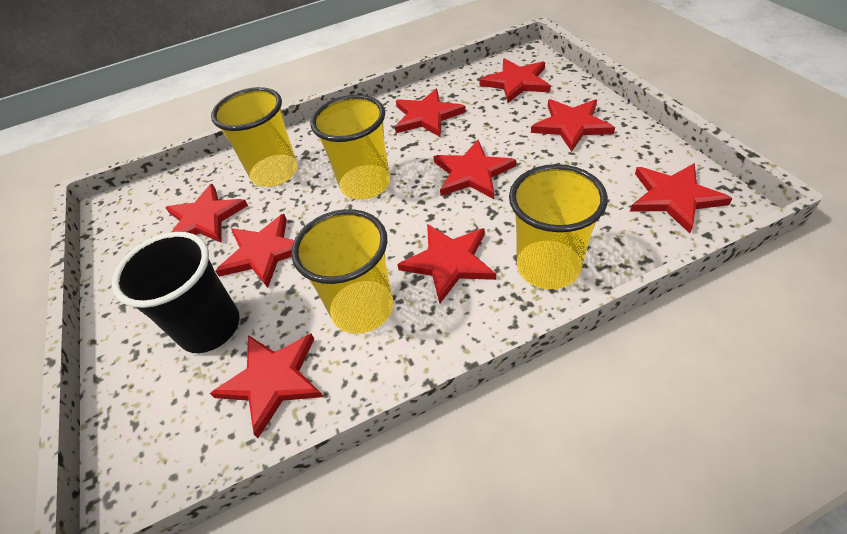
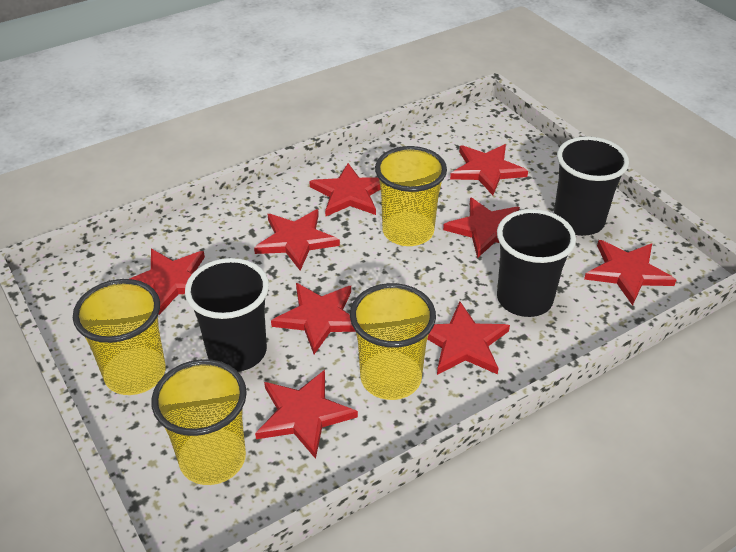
black cup: 1 -> 3

